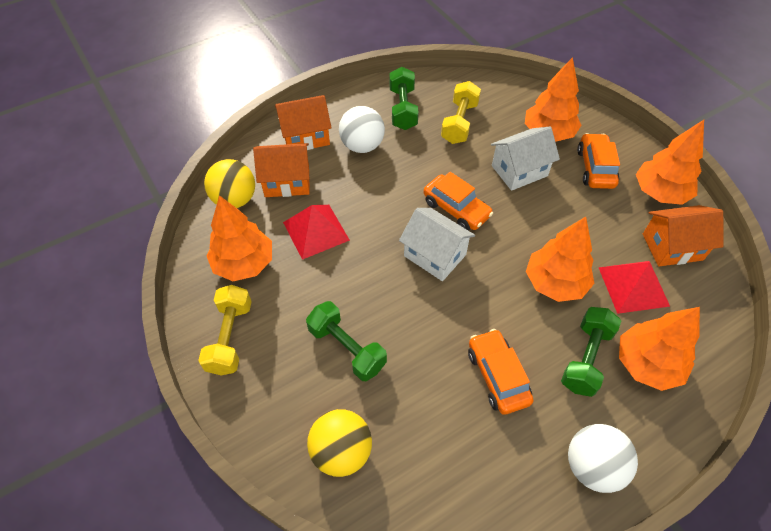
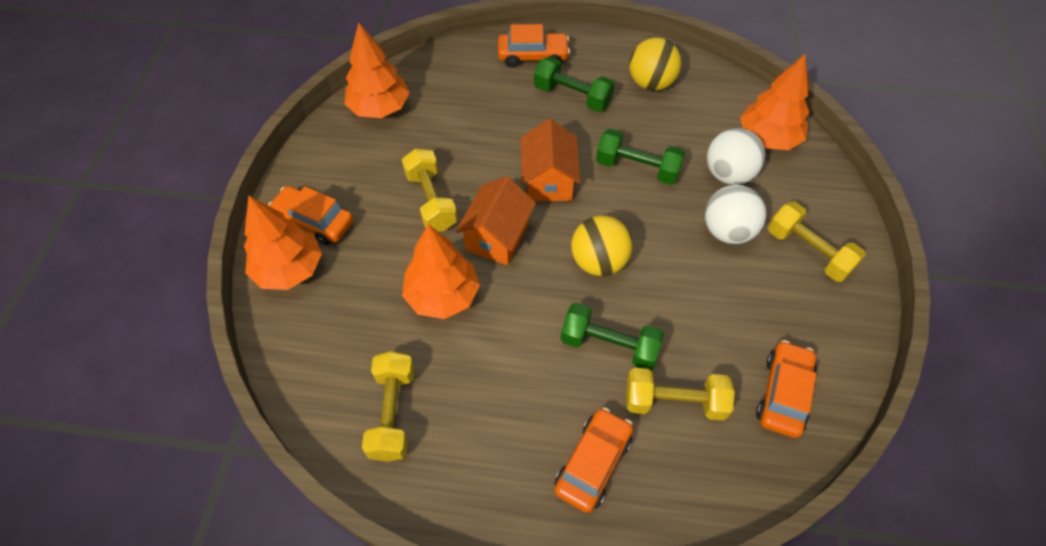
orange car: 3 -> 4
orange house: 3 -> 2
orange tree: 5 -> 4
red pyramid: 2 -> 0
white house: 2 -> 0
yellow dumbbell: 2 -> 4

